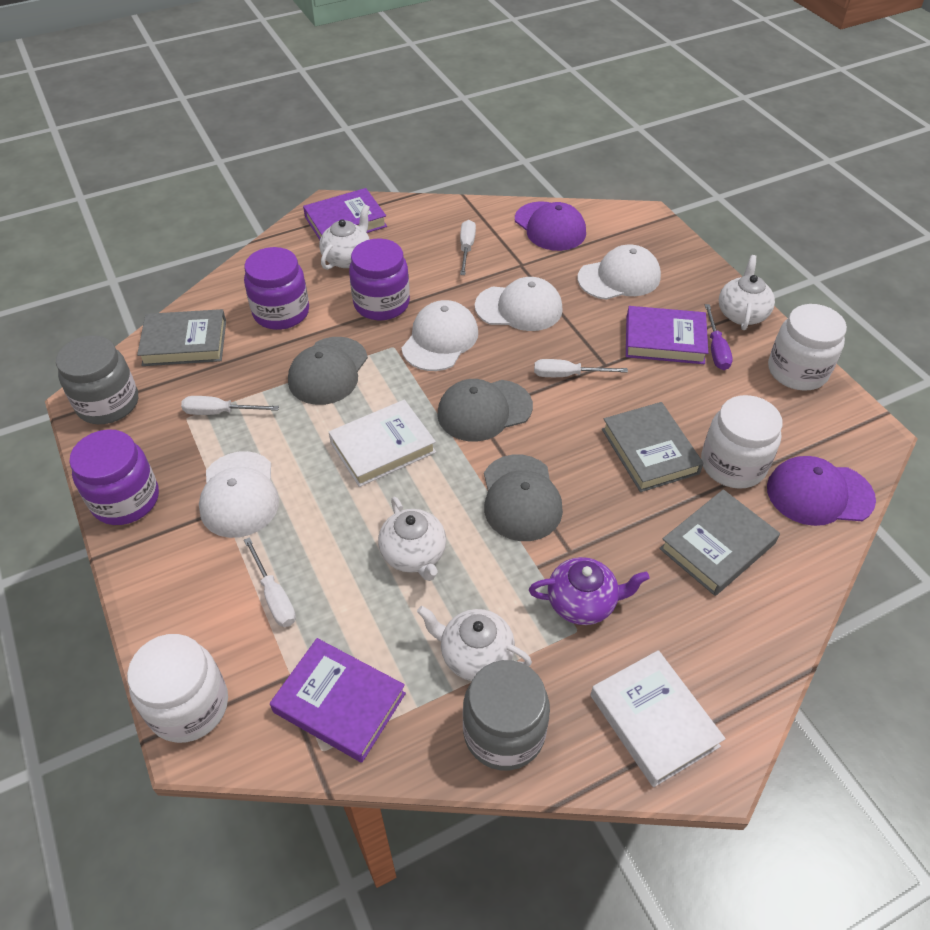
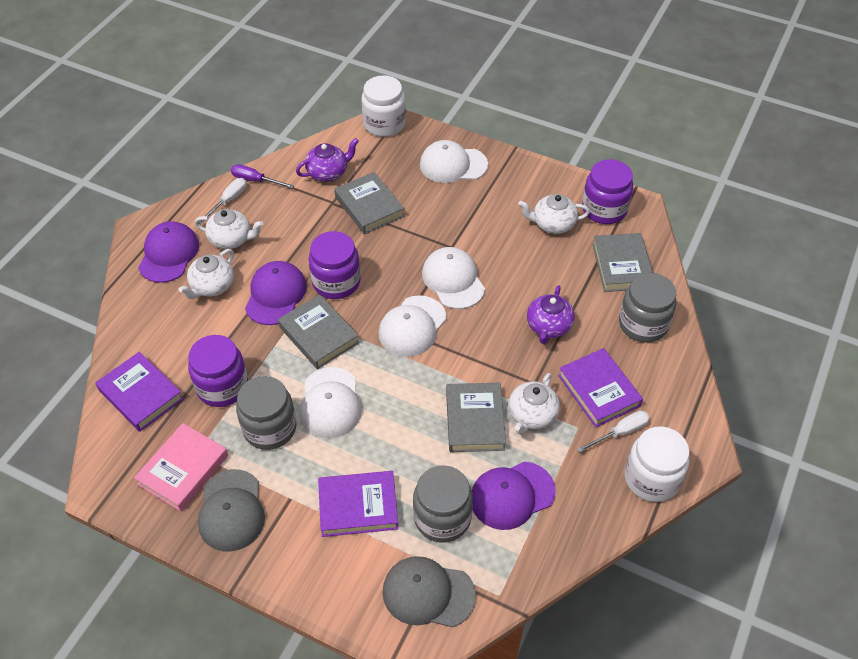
grey book: 3 -> 4
grey cap: 3 -> 2
grey jar: 2 -> 3
pink book: 0 -> 1
purple cap: 2 -> 3
purple teapot: 1 -> 2
white book: 2 -> 0
white jar: 3 -> 2
white screwdriver: 4 -> 2

